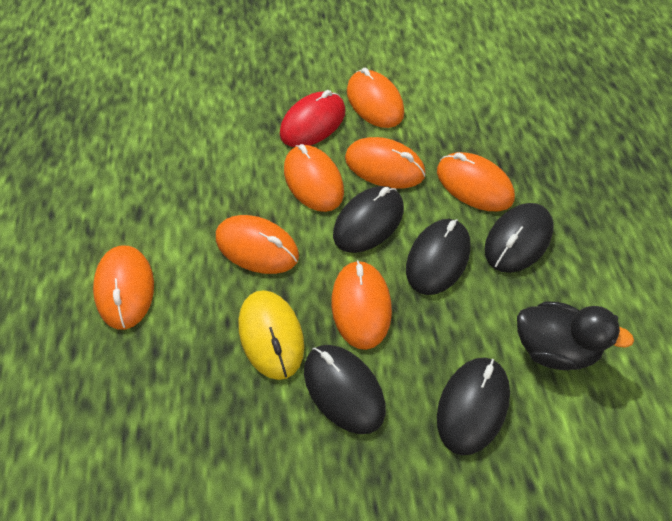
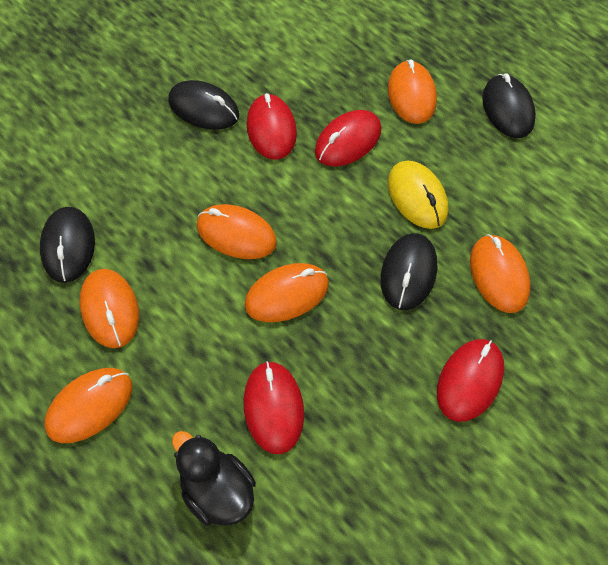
black mouse: 5 -> 4
orange mouse: 7 -> 6
red mouse: 1 -> 4

